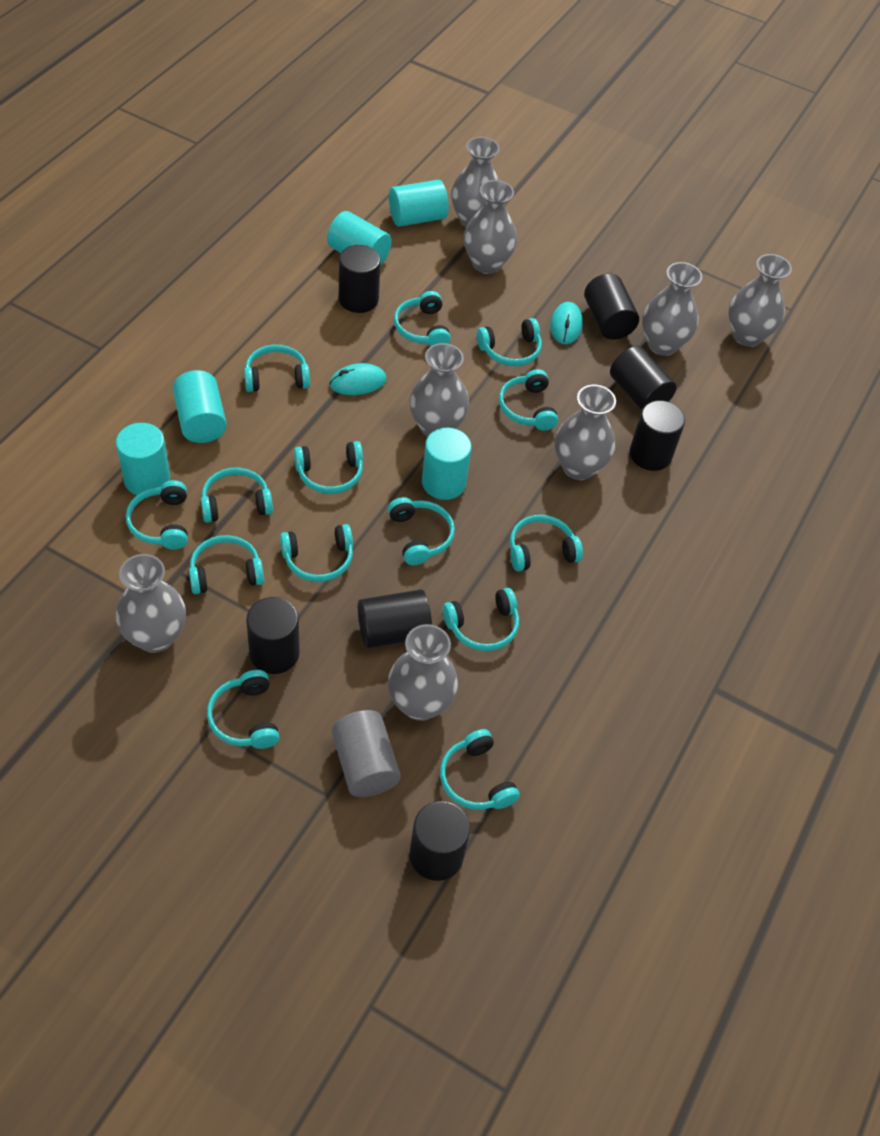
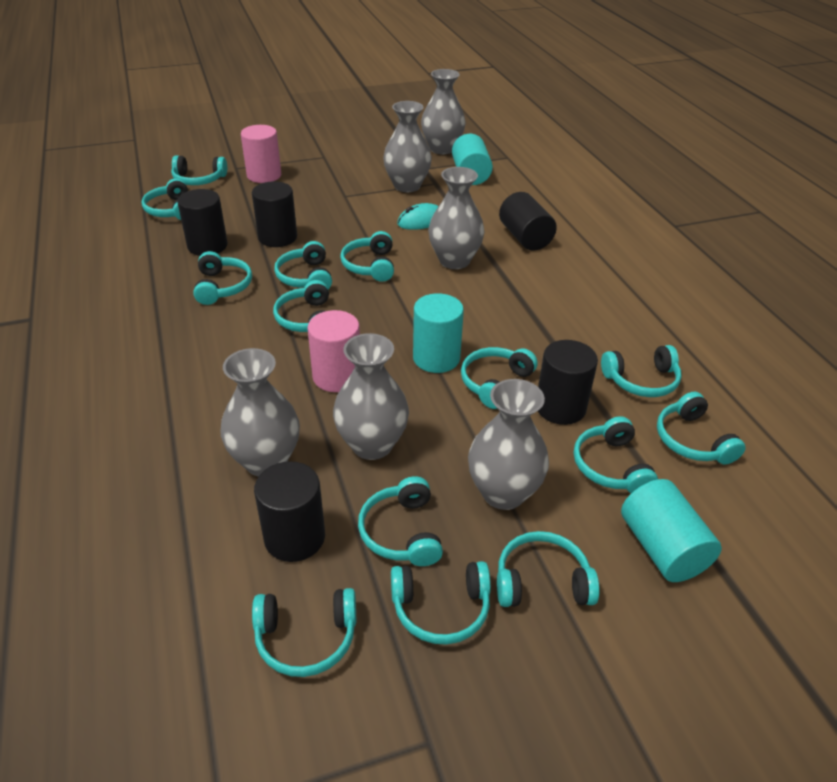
black cylinder: 7 -> 5
grey cylinder: 1 -> 0
grey vase: 8 -> 6
pink cylinder: 0 -> 2
turquoise cylinder: 5 -> 3
turquoise mouse: 2 -> 1

